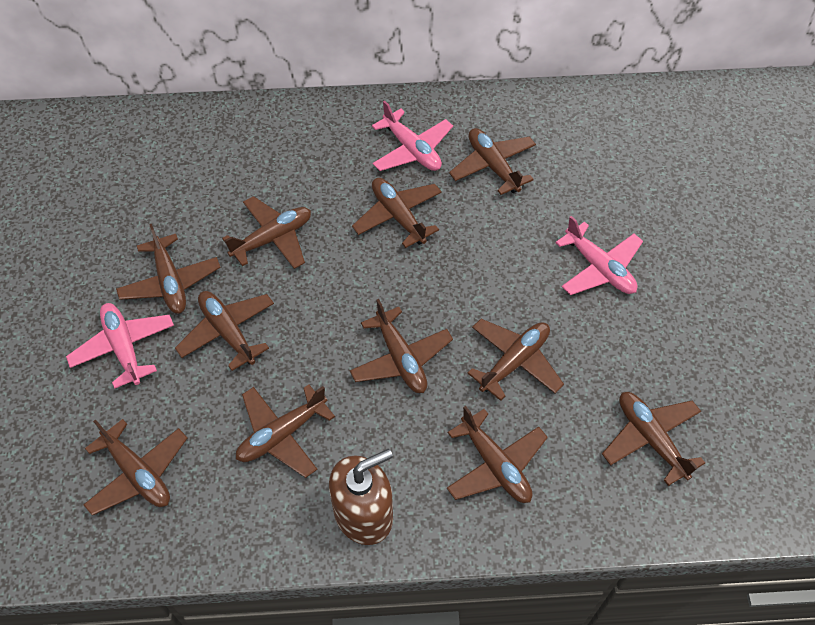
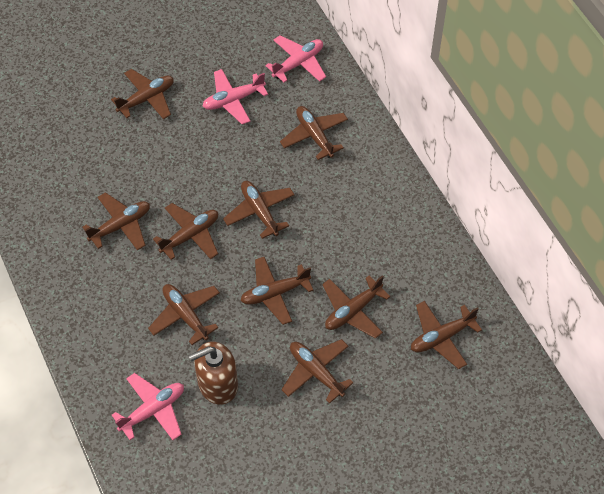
brown plane: 11 -> 10

